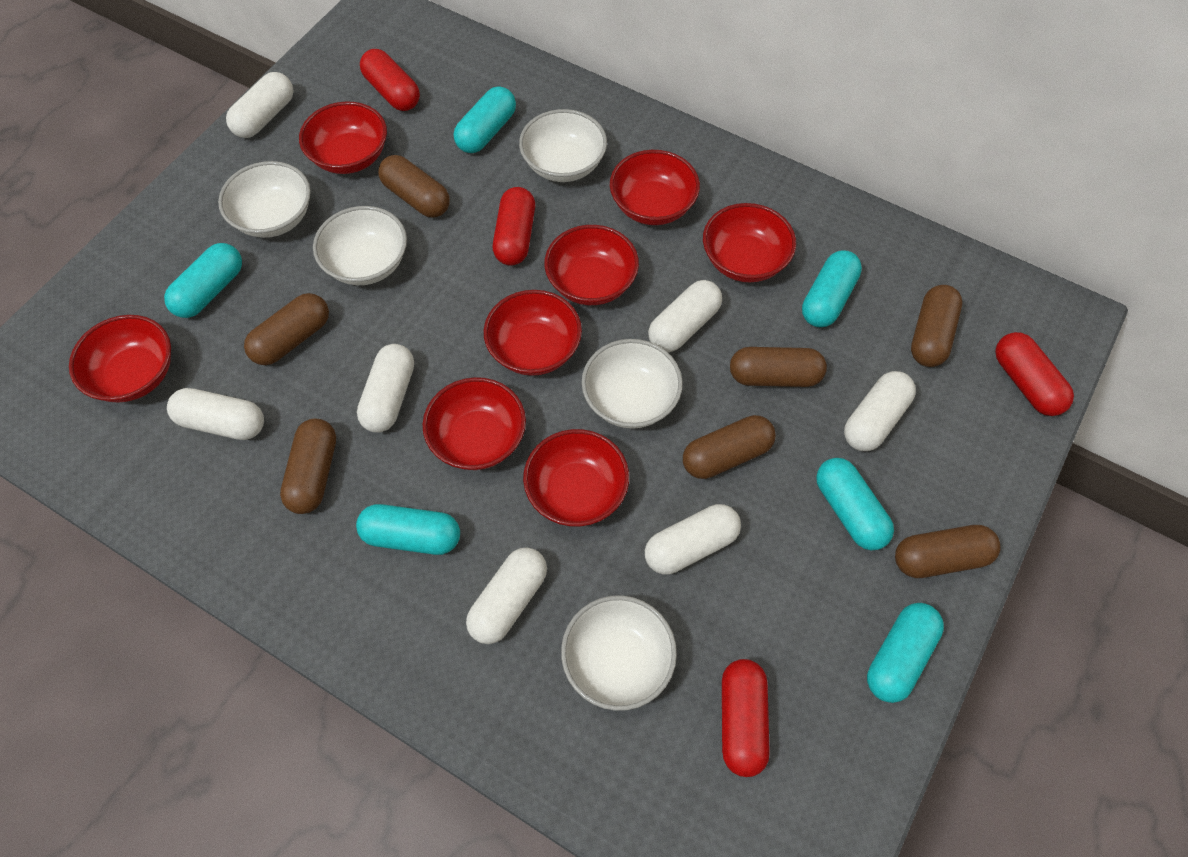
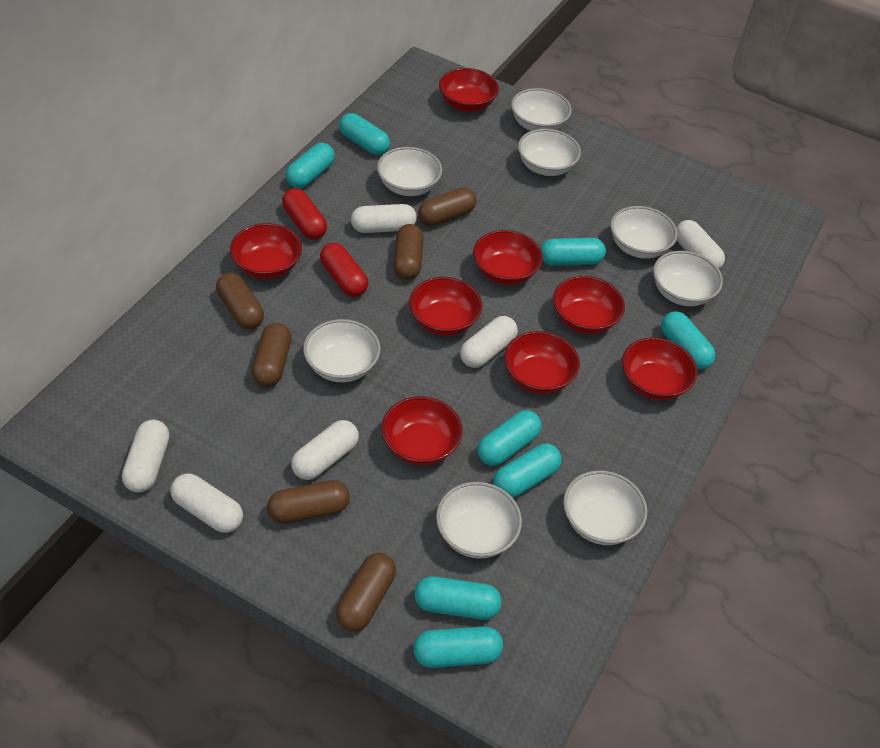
brown capsule: 7 -> 6
red capsule: 4 -> 2
turquoise capsule: 6 -> 8
white bowl: 5 -> 8
white capsule: 7 -> 6

